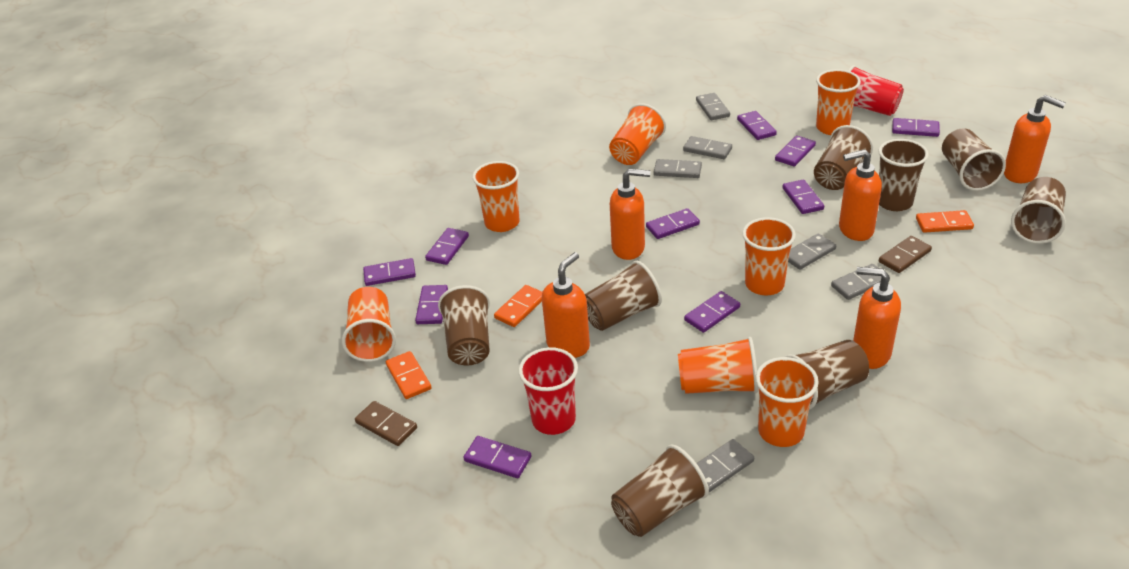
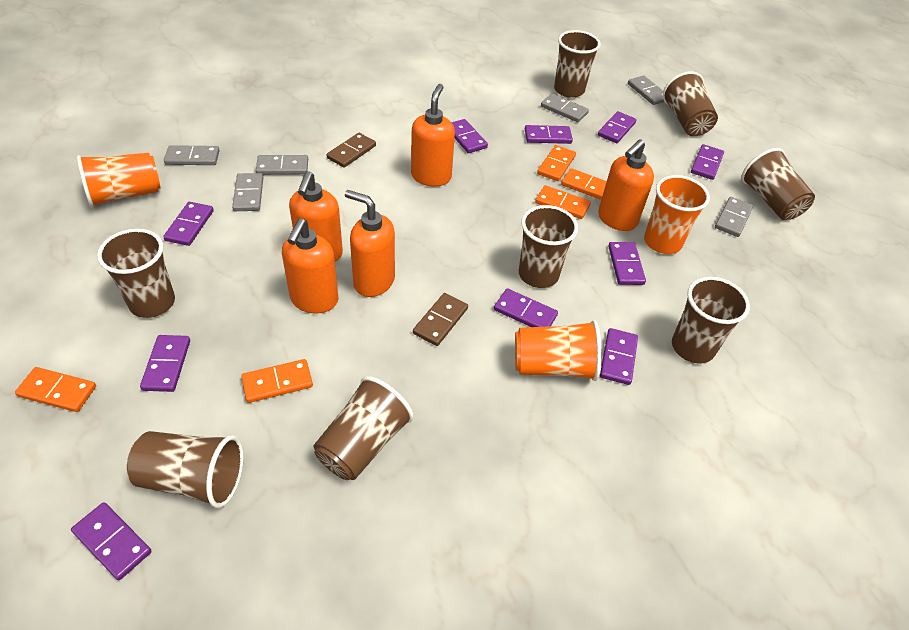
orange cup: 7 -> 3
orange domino: 3 -> 5
red cup: 2 -> 0

